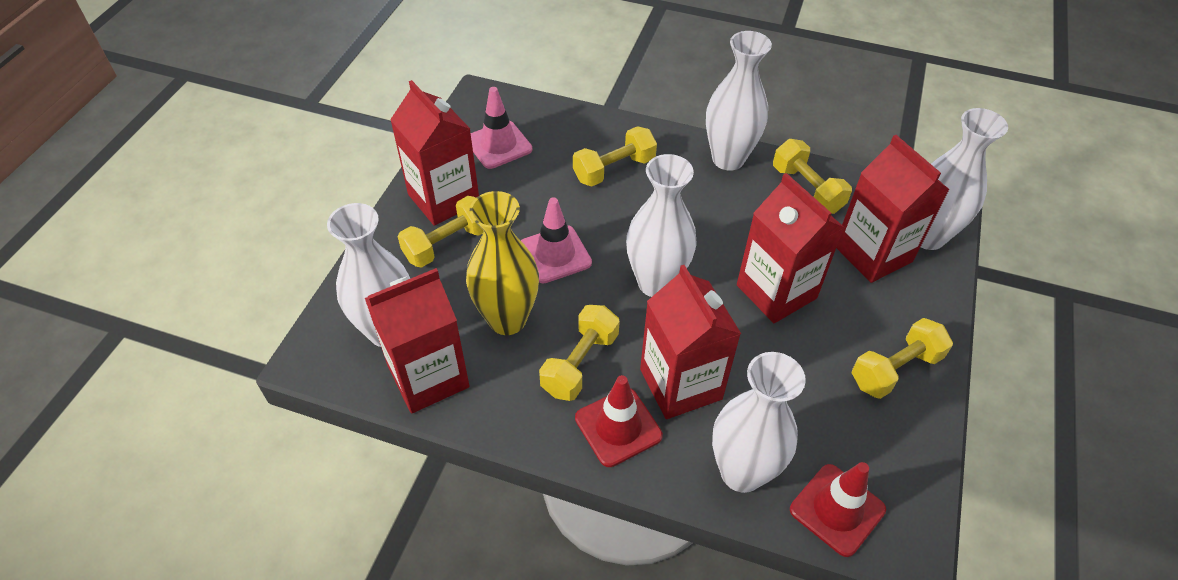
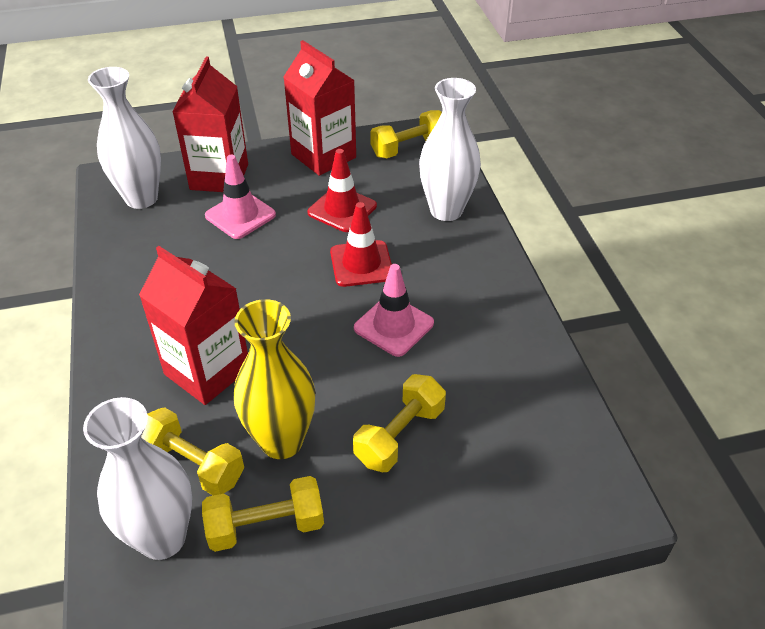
red carton: 5 -> 3
white vase: 5 -> 3
yellow dumbbell: 5 -> 4

